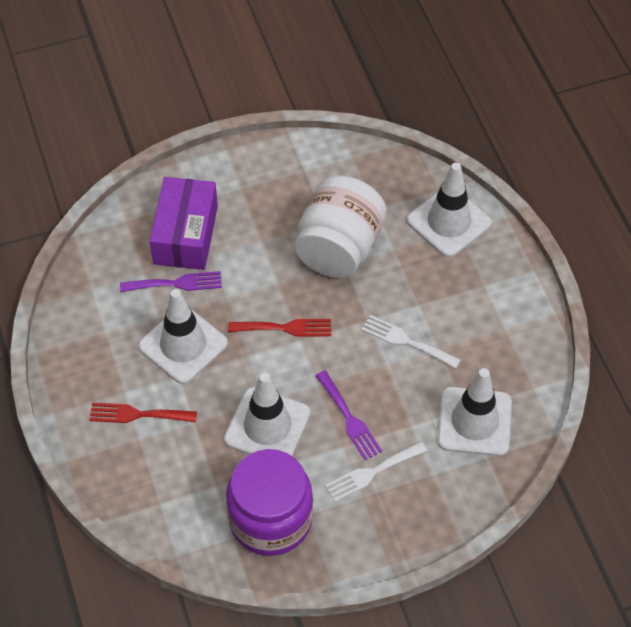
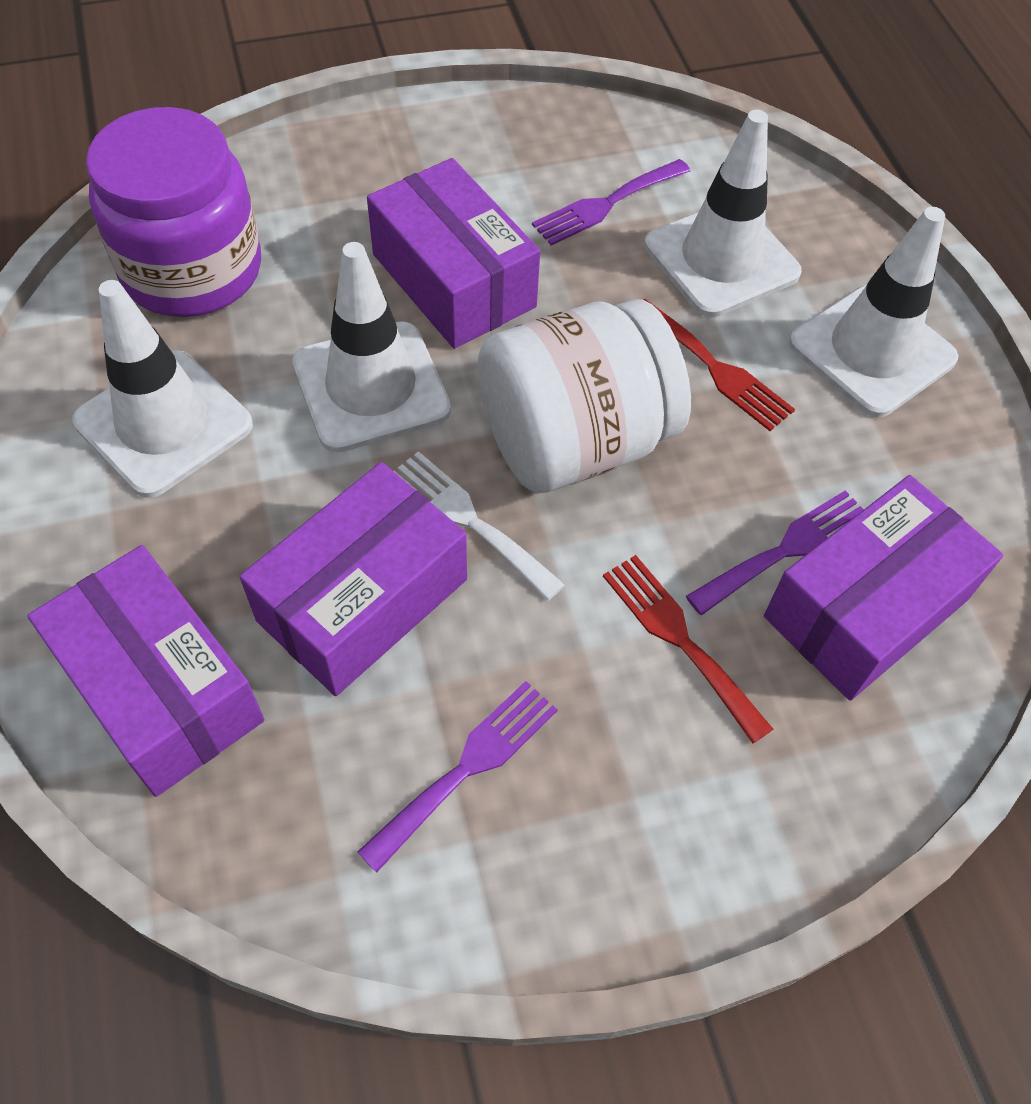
purple box: 1 -> 4
purple fork: 2 -> 3
white fork: 2 -> 1

